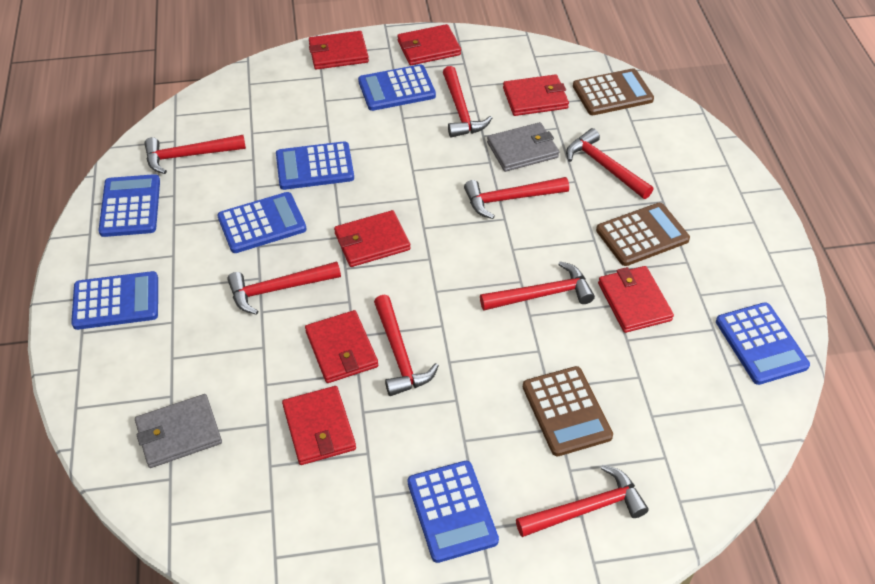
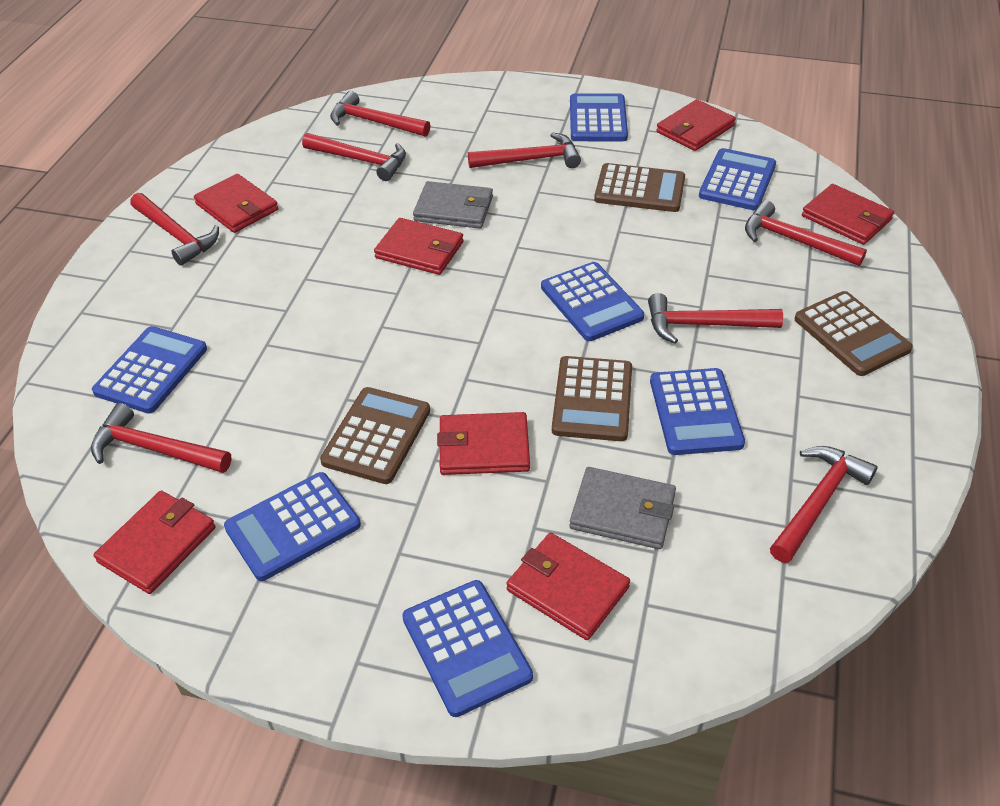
brown calculator: 3 -> 4

